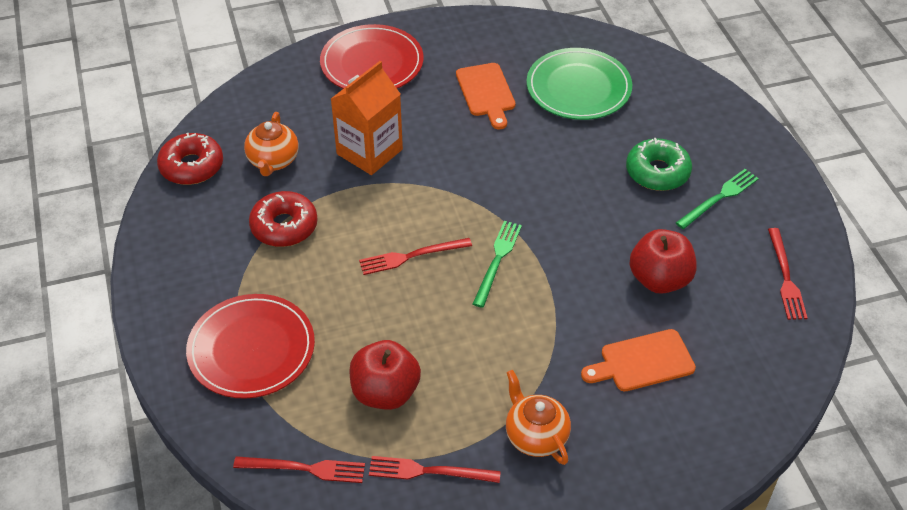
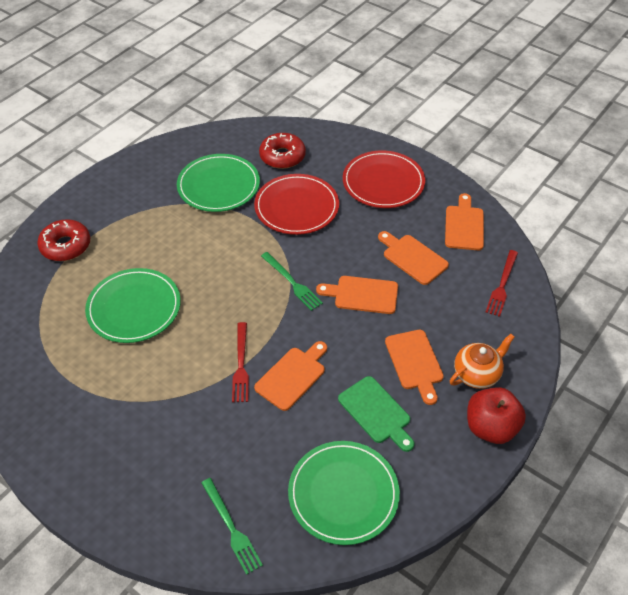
green cutting board: 0 -> 1
green donut: 1 -> 0
green plate: 1 -> 3
orange carton: 1 -> 0
orange cutting board: 2 -> 5
orange teapot: 2 -> 1
red apple: 2 -> 1
red fork: 4 -> 2

